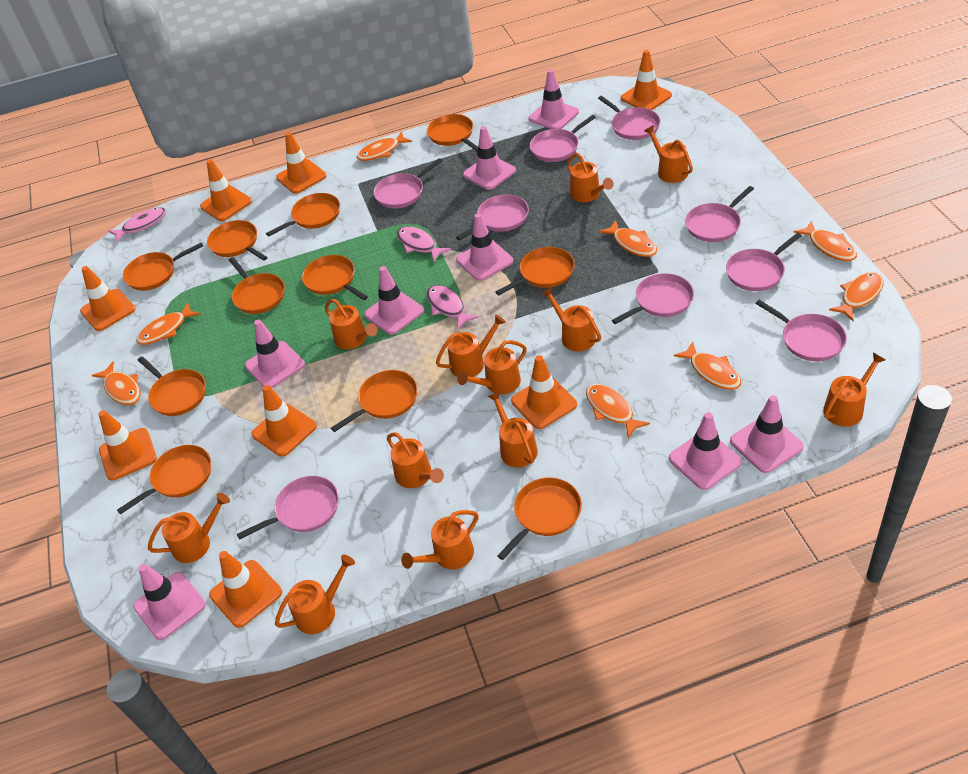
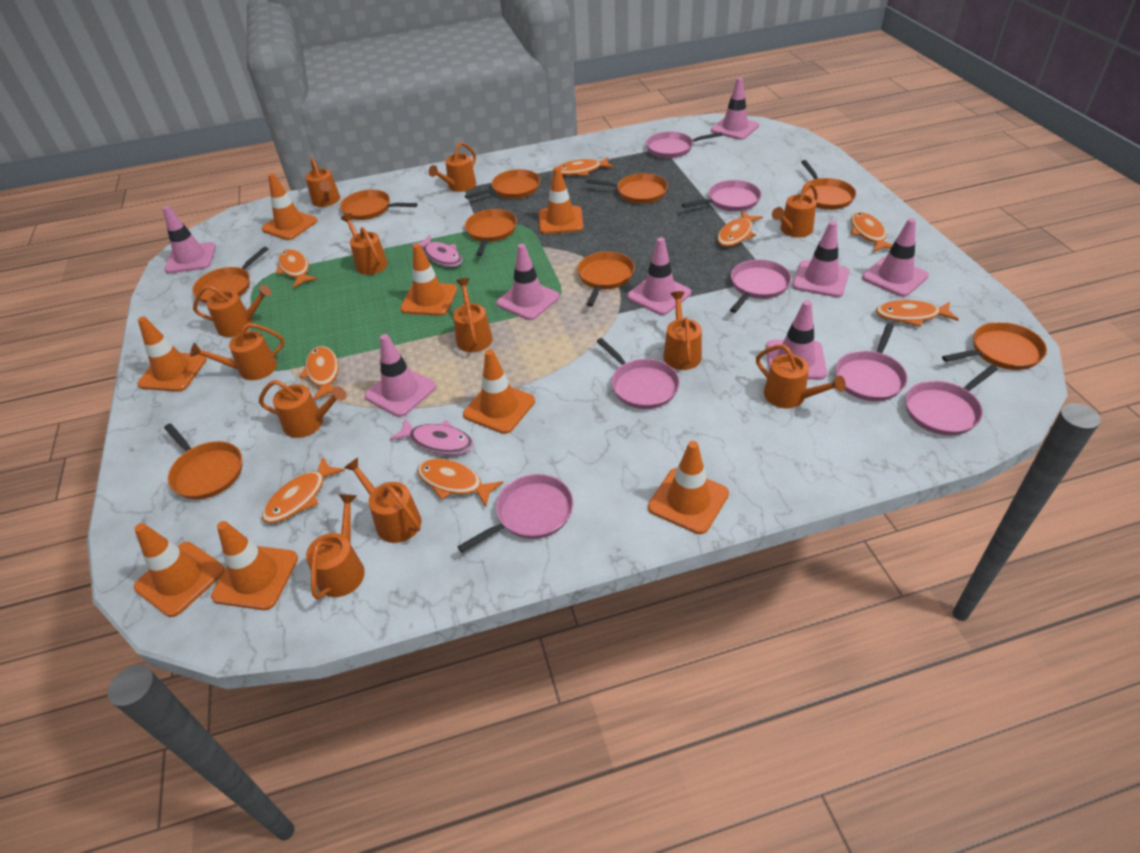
orange pan: 11 -> 9
pink fish: 3 -> 2
pink pan: 9 -> 7

